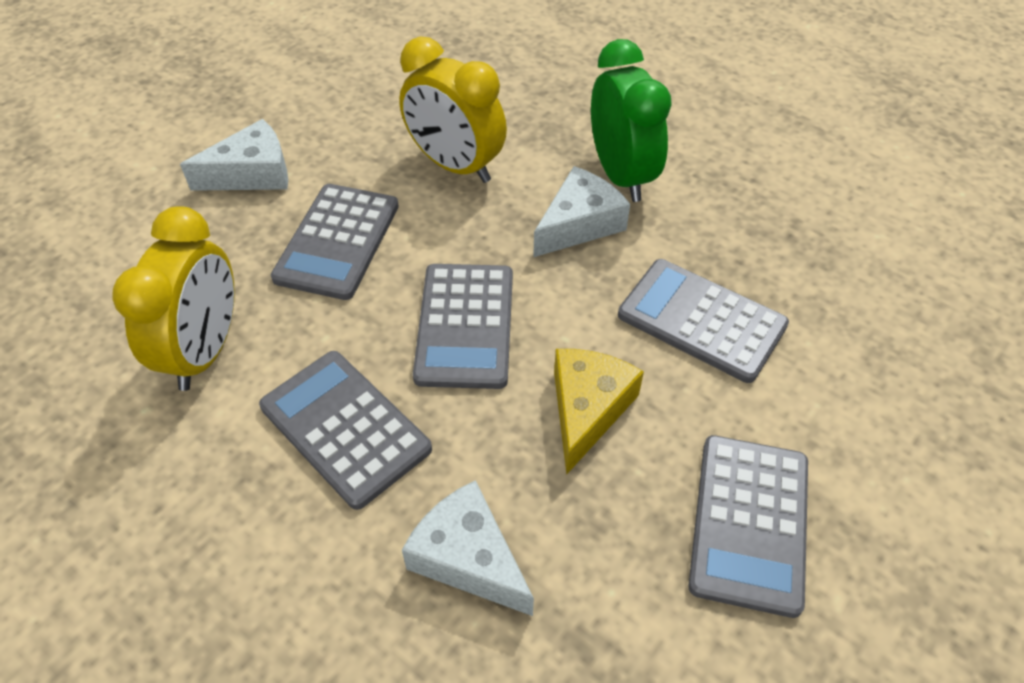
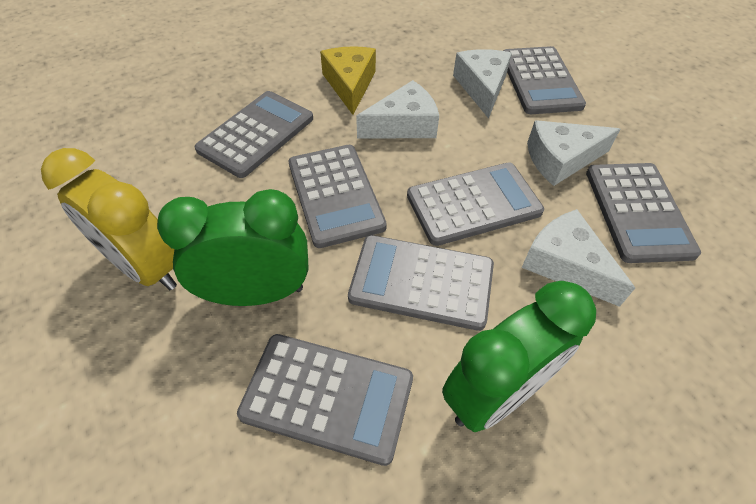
green clock: 1 -> 2
grey calculator: 5 -> 7
white cheese: 3 -> 4
yellow clock: 2 -> 1

